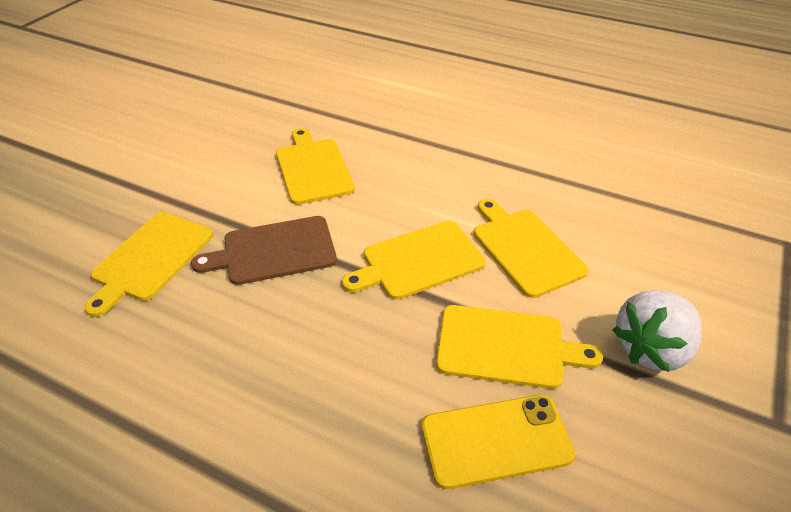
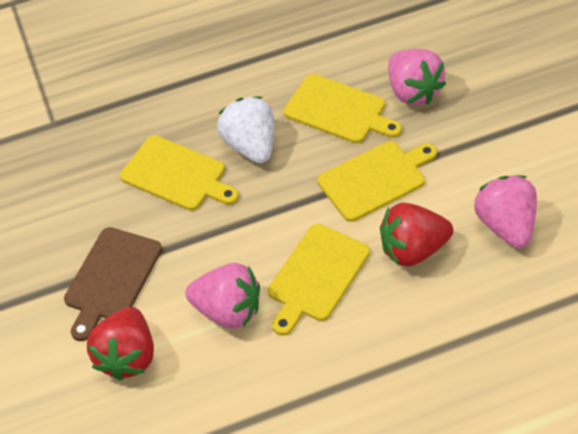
pink strawberry: 0 -> 3
red strawberry: 0 -> 2
yellow cutting board: 5 -> 4
yellow phone: 1 -> 0

